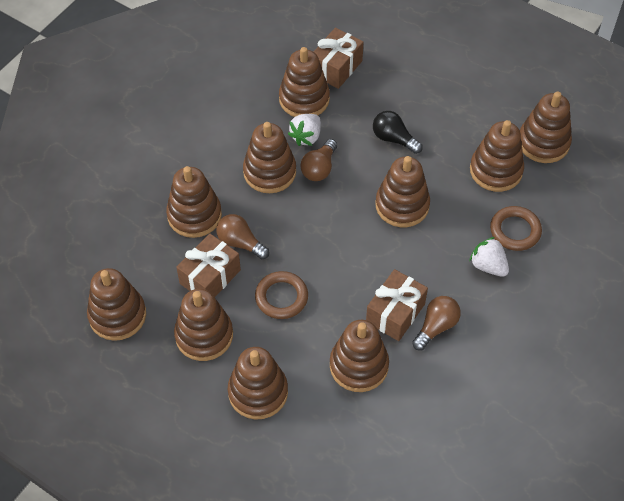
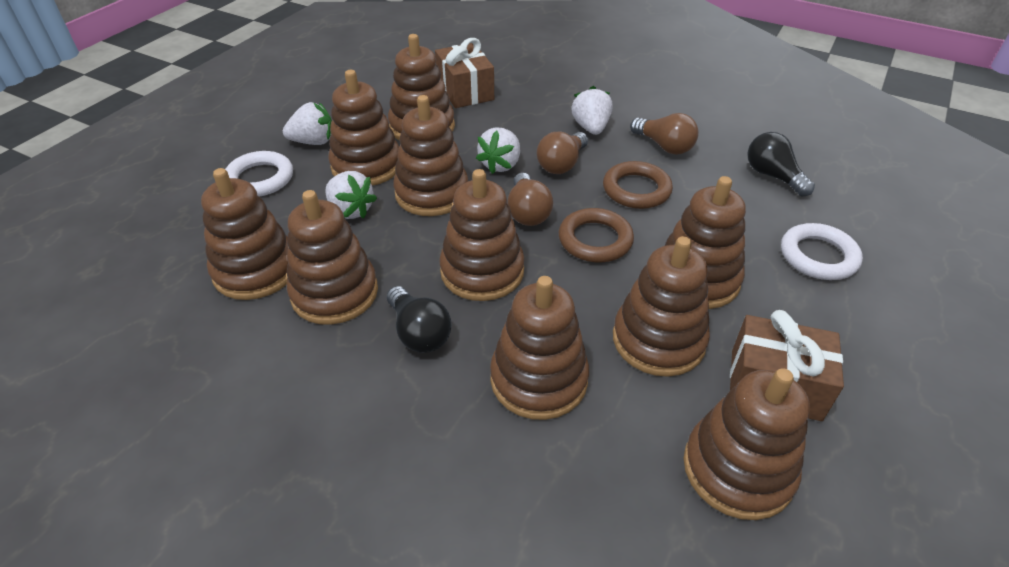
black light bulb: 1 -> 2
brown gift: 3 -> 2
white ring: 0 -> 2
white strawberry: 2 -> 4

